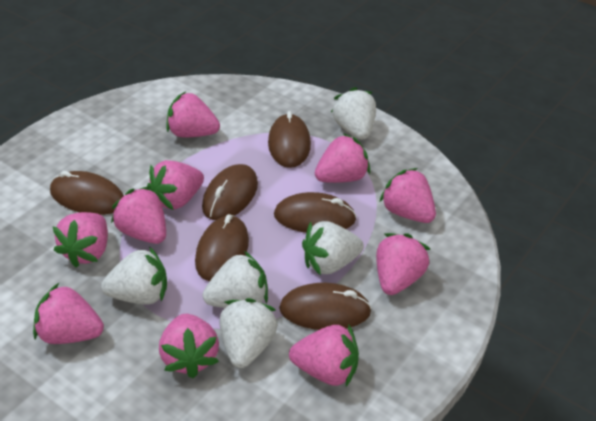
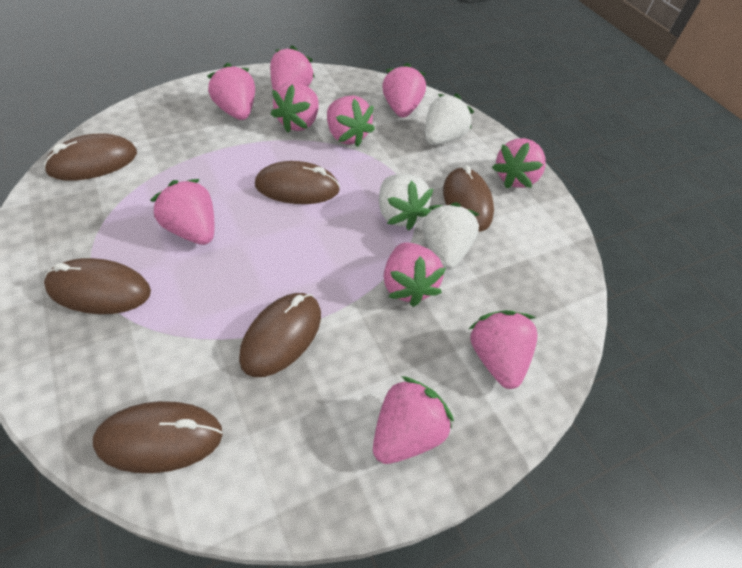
white strawberry: 5 -> 3

